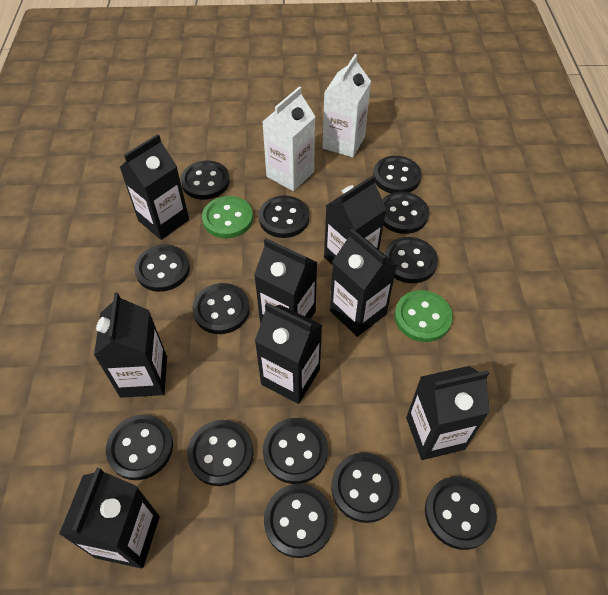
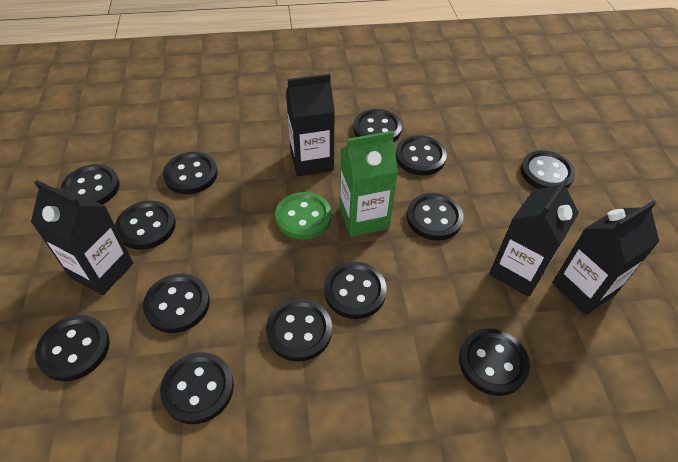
black carton: 8 -> 4
green button: 2 -> 1
green carton: 0 -> 1
white carton: 2 -> 0

